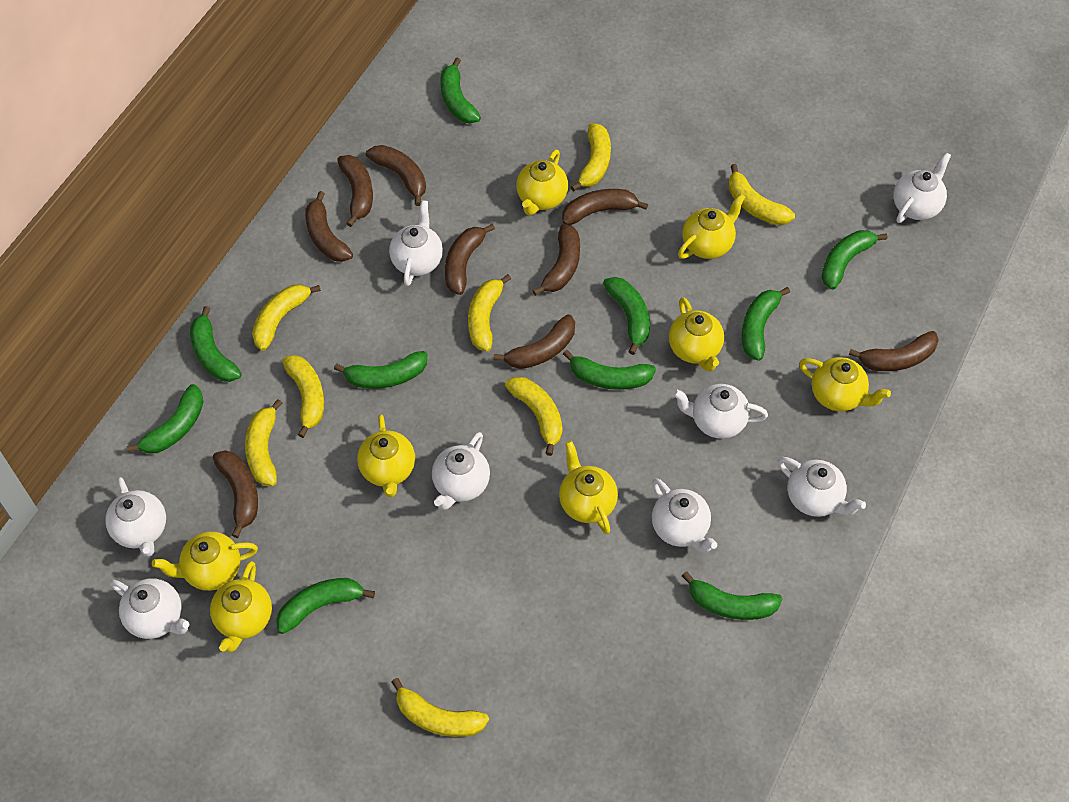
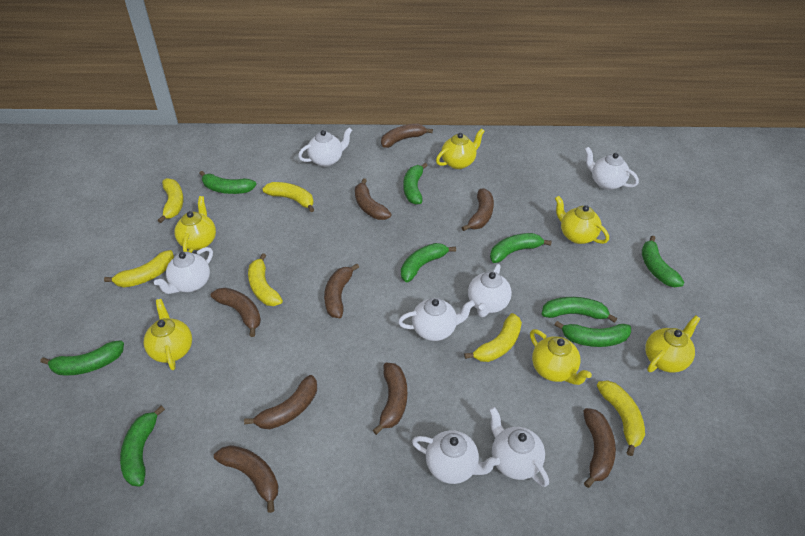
green banana: 10 -> 9
white teapot: 8 -> 7
yellow banana: 8 -> 6
yellow teapot: 8 -> 6

